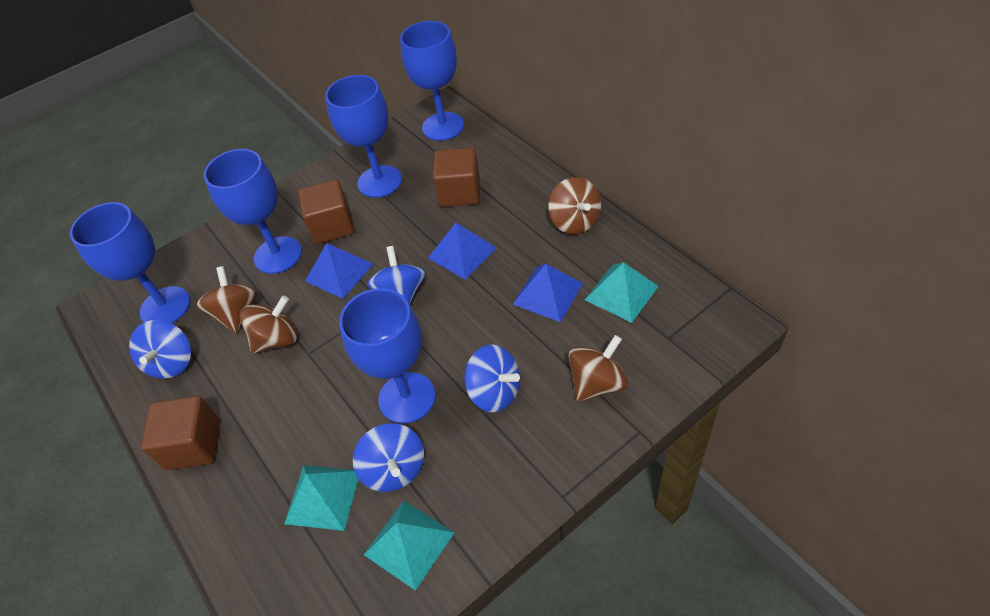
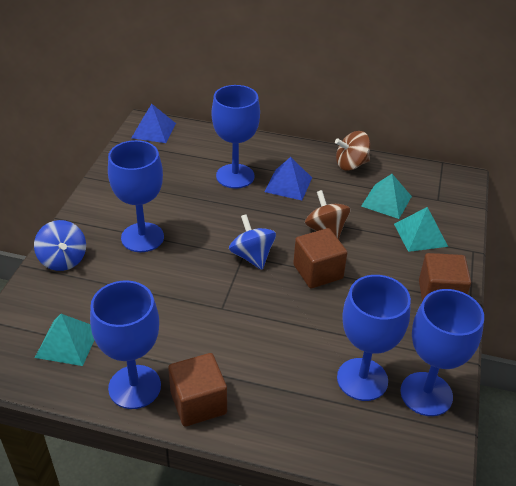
blue pyramid: 3 -> 2
blue spinning top: 4 -> 2
brown spinning top: 4 -> 2

